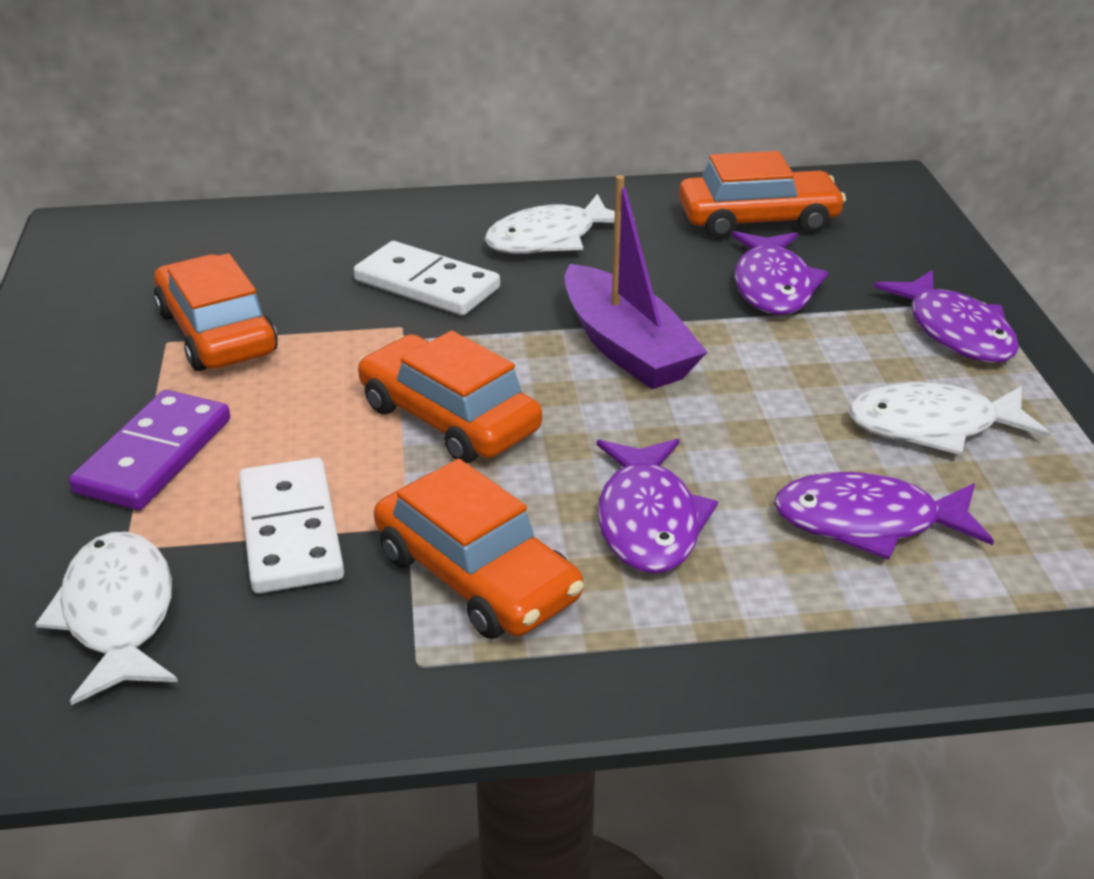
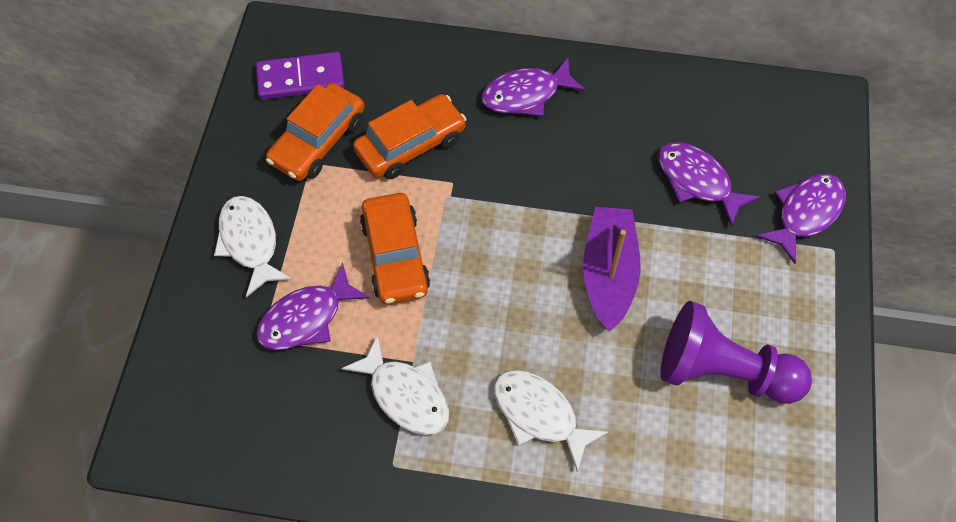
orange car: 4 -> 3
purple pawn: 0 -> 1
white domino: 2 -> 0

